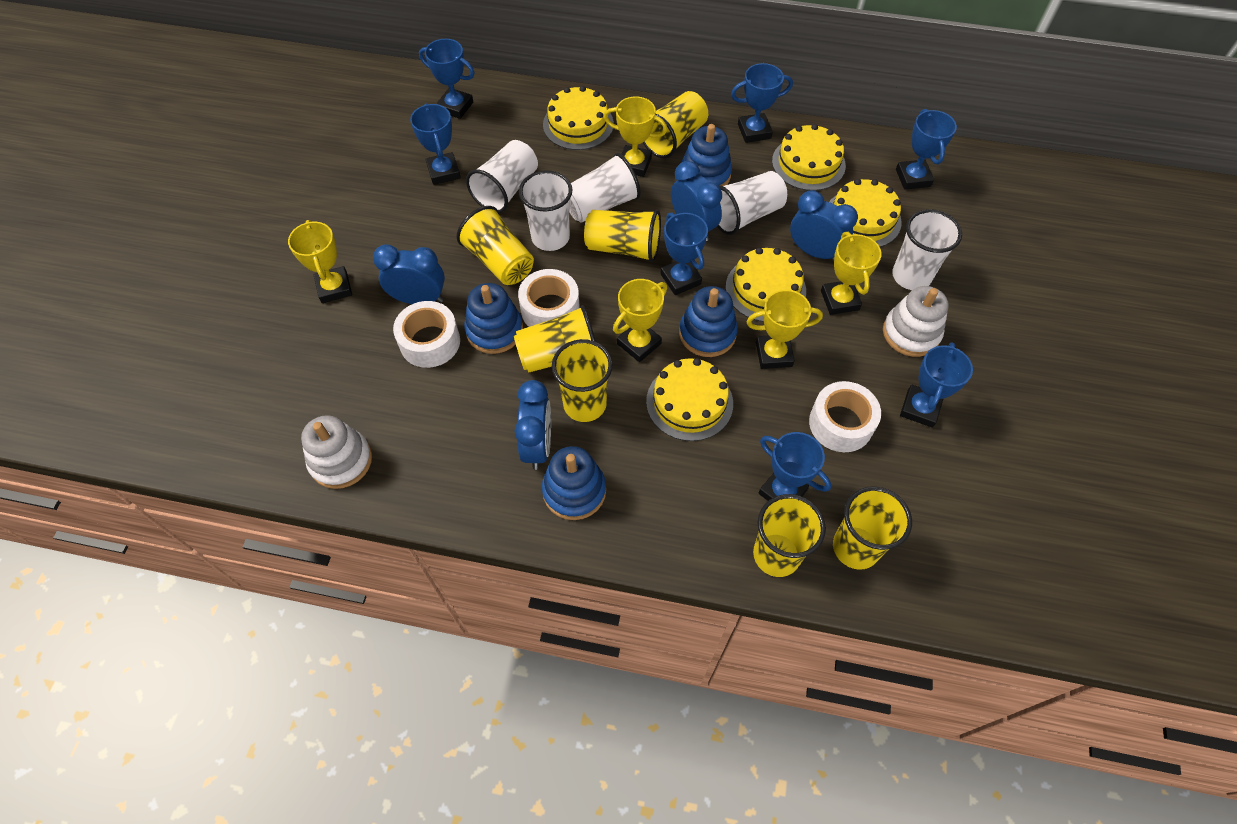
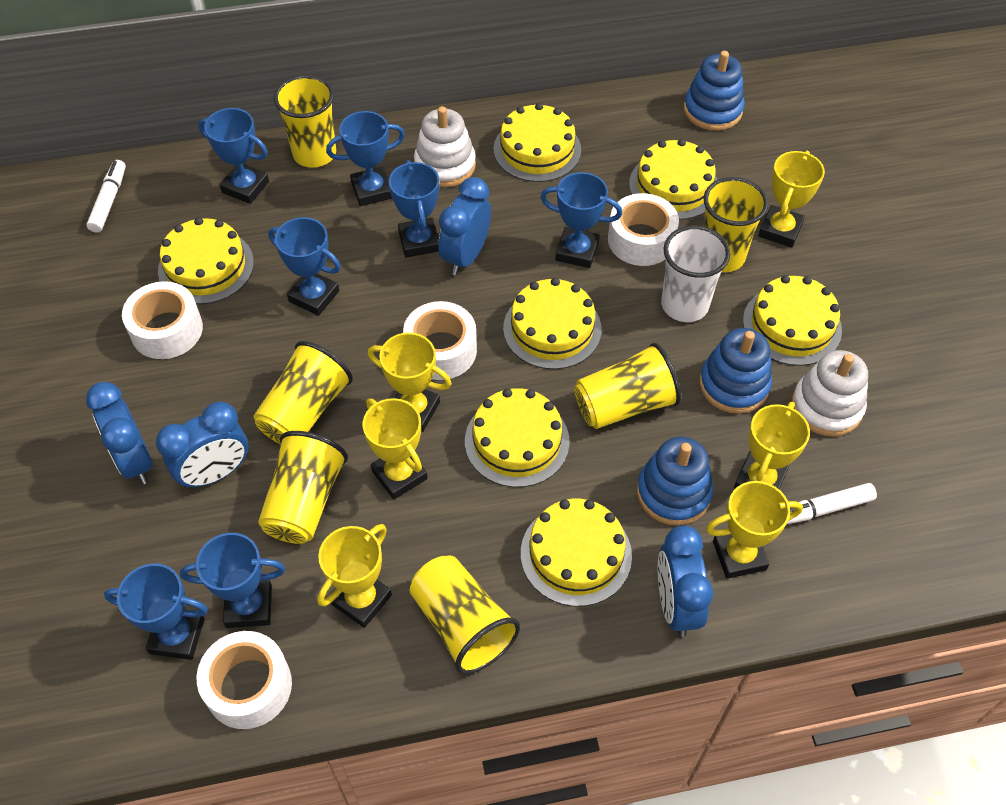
blue stacking toy: 4 -> 3
white cup: 5 -> 1
white marker: 0 -> 2
white tape: 3 -> 4
yellow cake: 5 -> 7
yellow cup: 7 -> 6
yellow trophy: 5 -> 6

